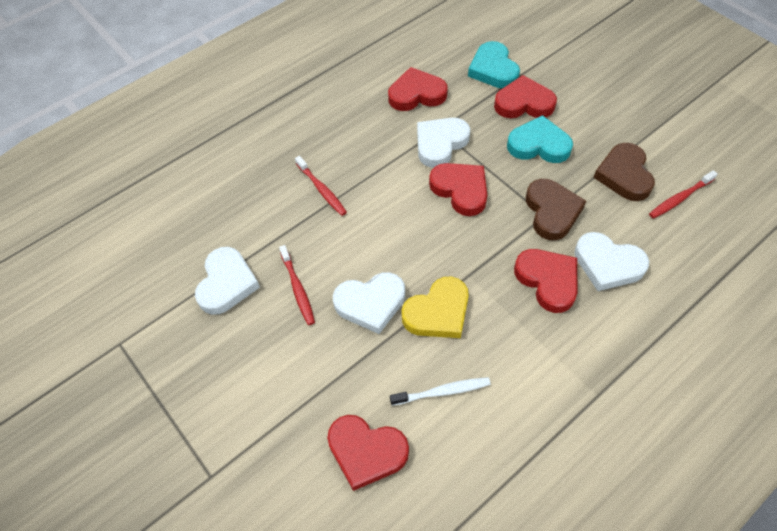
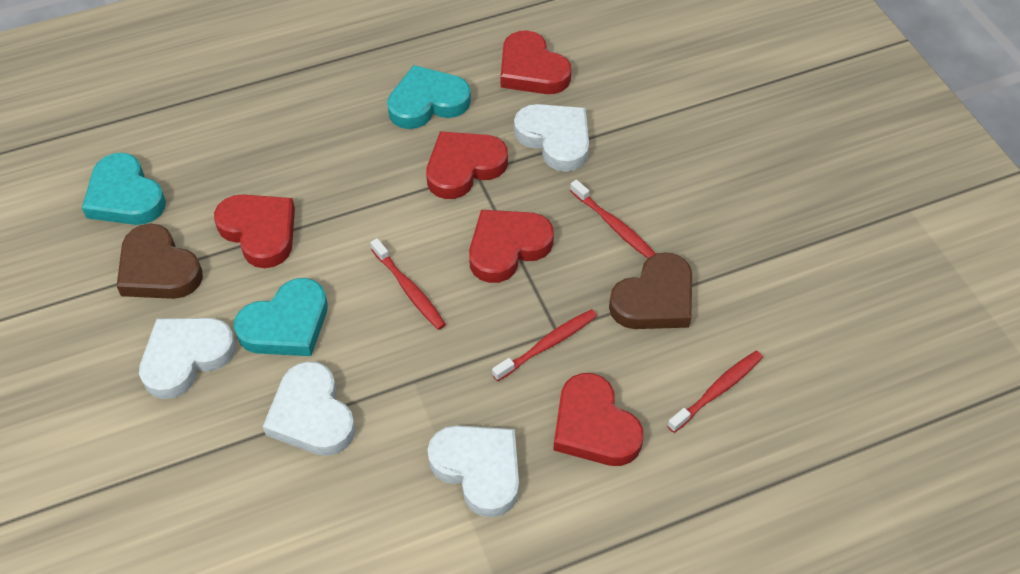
red toothbrush: 3 -> 4
turquoise heart: 2 -> 3
white toothbrush: 1 -> 0
yellow heart: 1 -> 0

